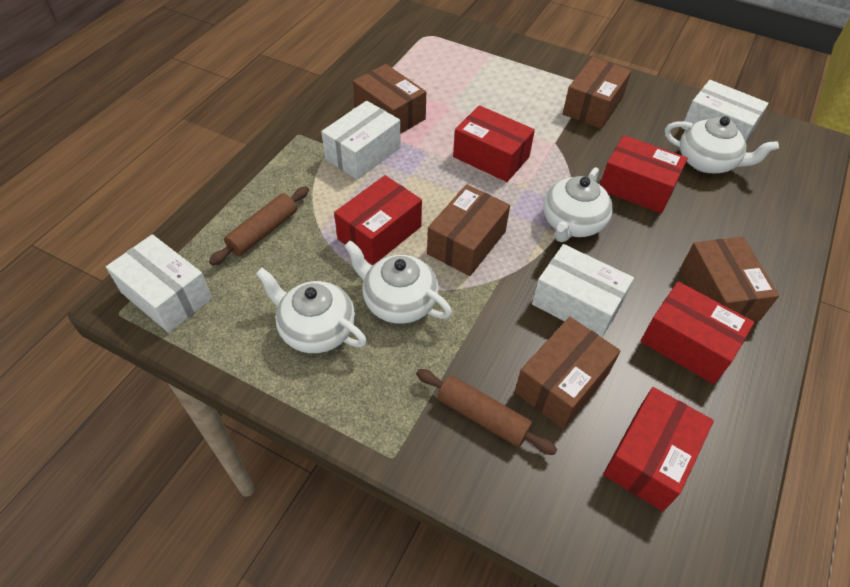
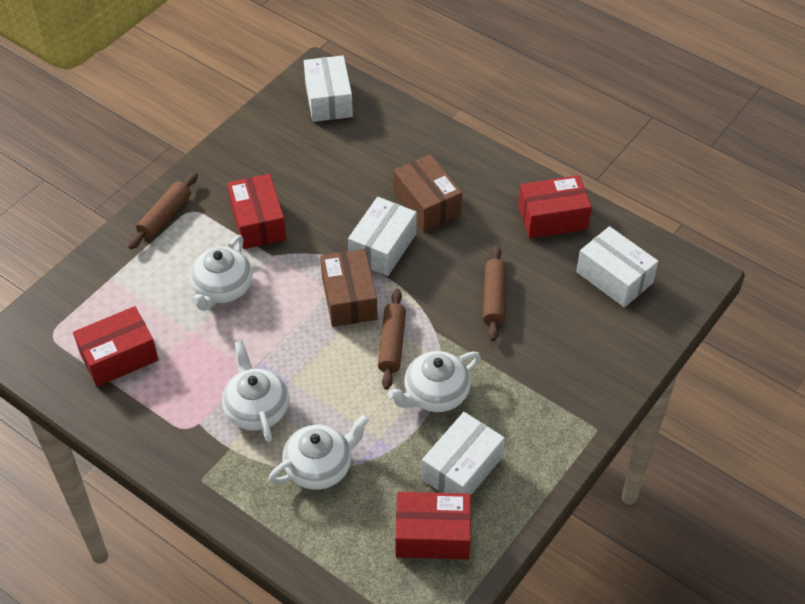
brown box: 5 -> 2
brown rolling pin: 2 -> 3
red box: 5 -> 4

